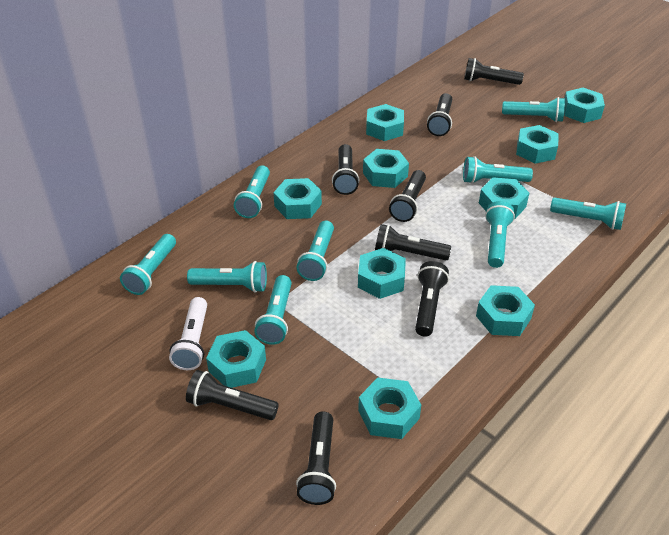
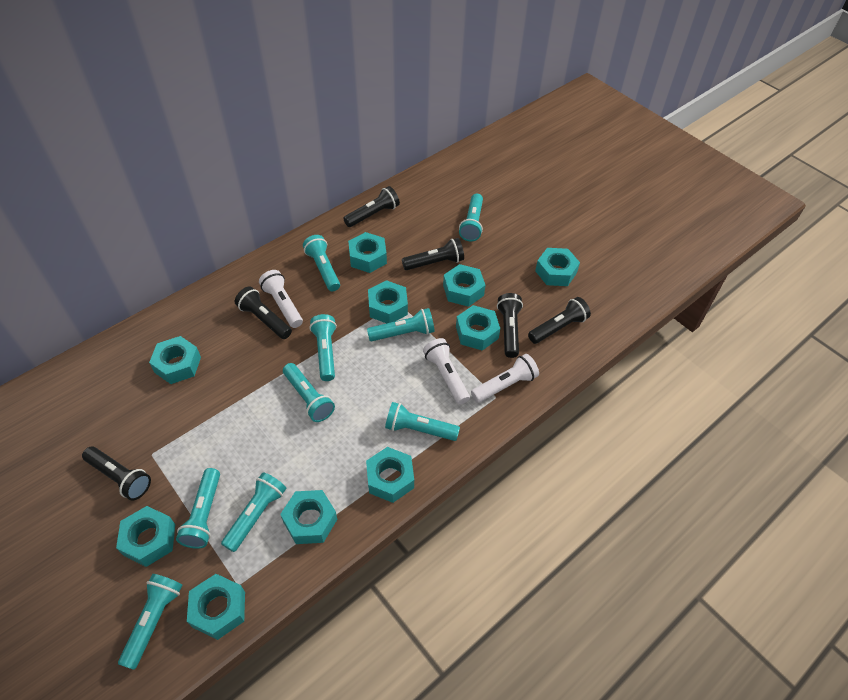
black flashlight: 8 -> 6
white flashlight: 1 -> 3

